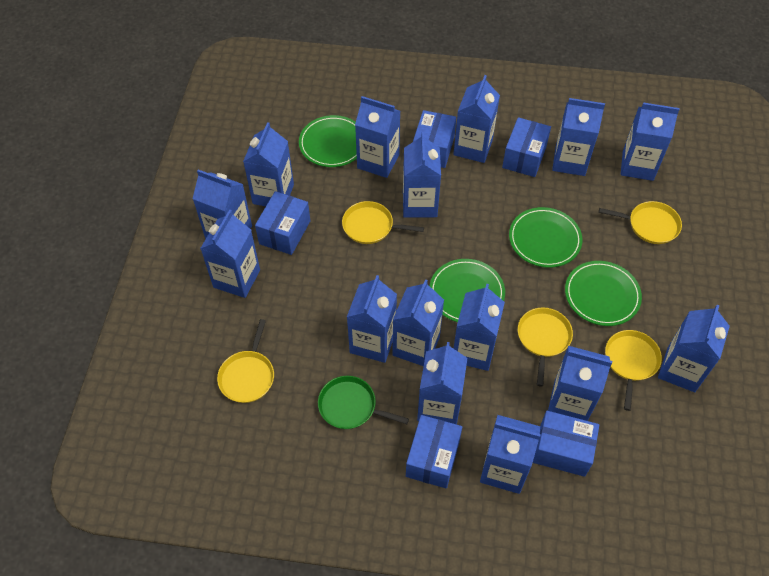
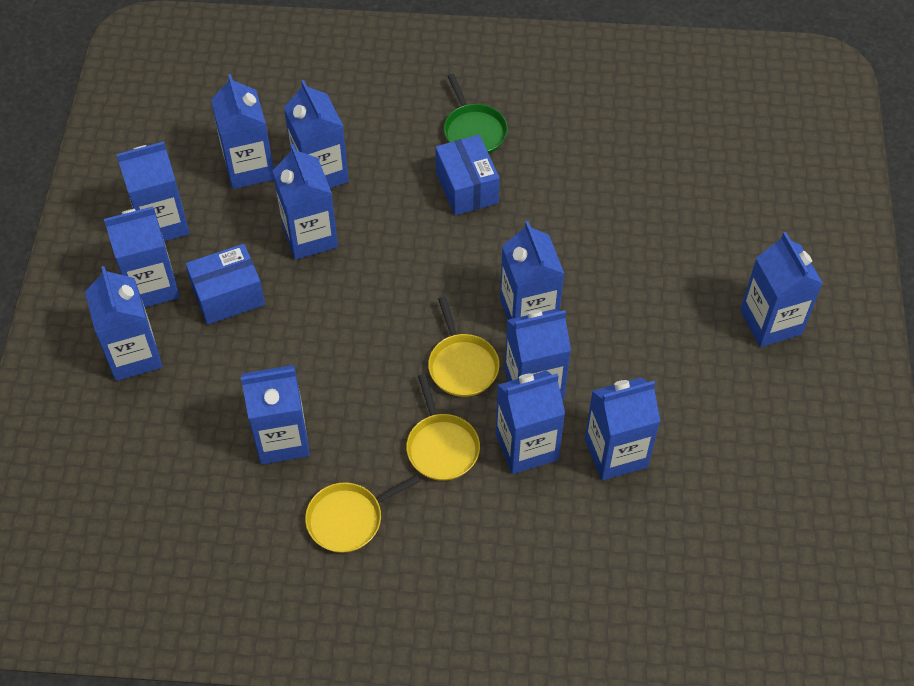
blue box: 5 -> 2
blue carton: 15 -> 12
green plate: 4 -> 0
yellow pan: 5 -> 3

